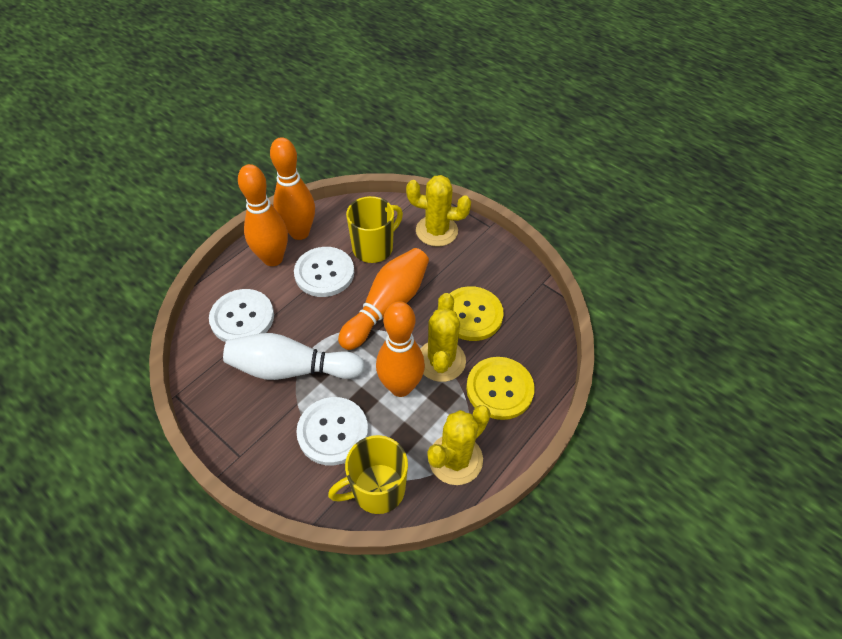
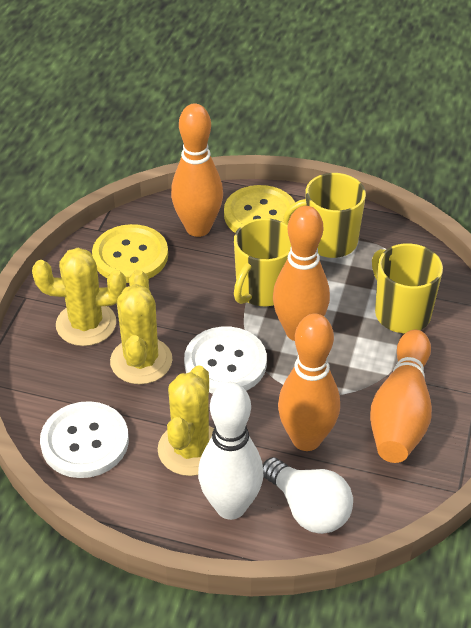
white button: 3 -> 2
white light bulb: 0 -> 1
yellow mug: 2 -> 3

